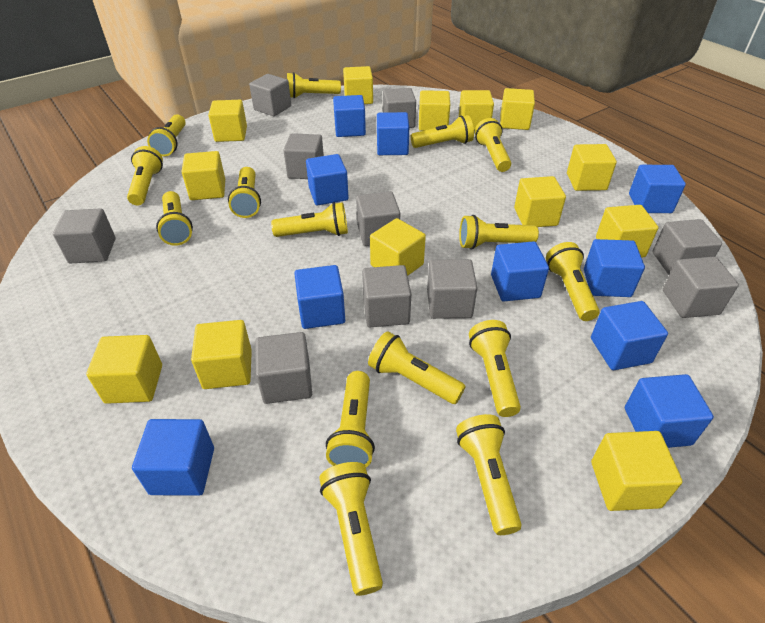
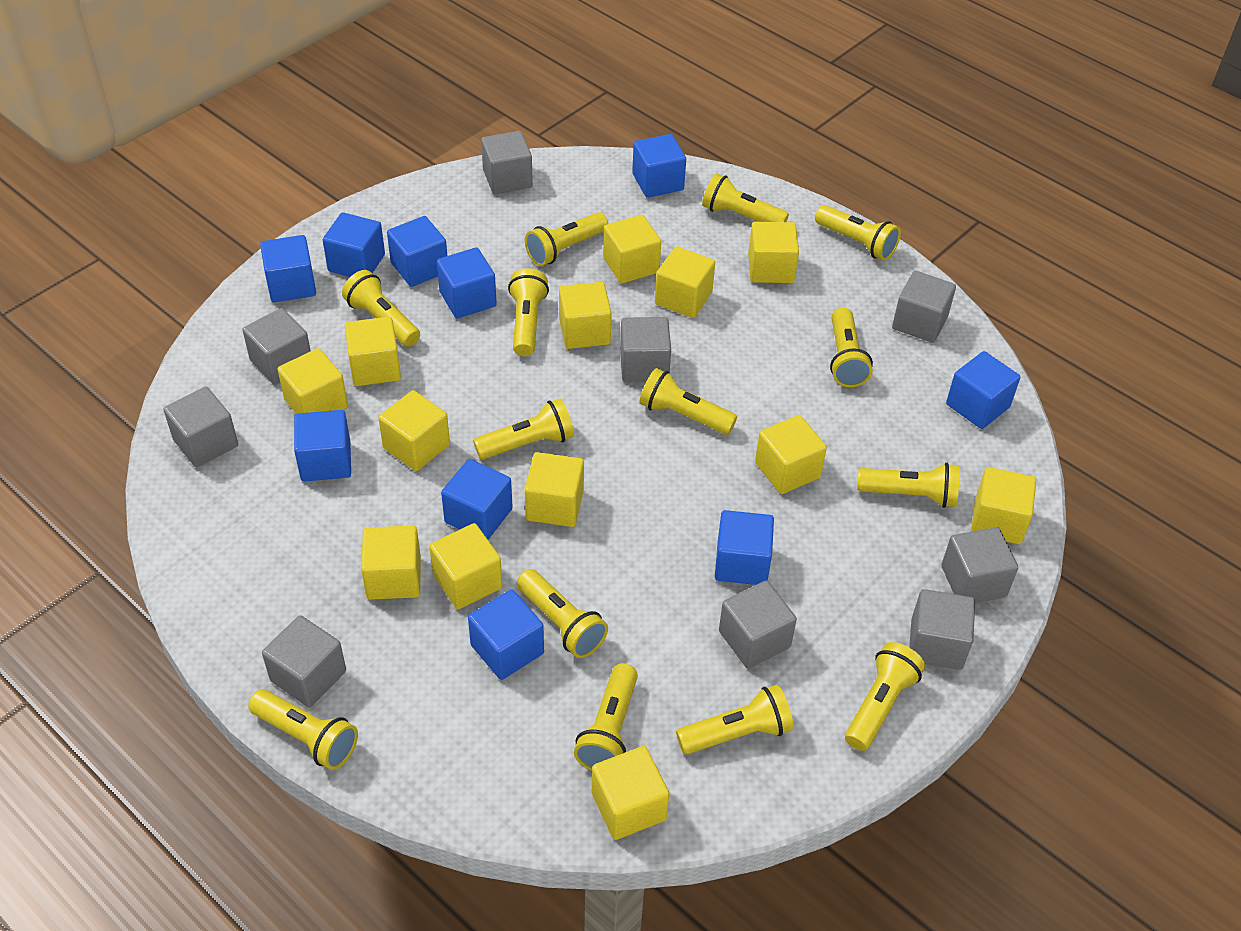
grey cube: 10 -> 9
yellow flashlight: 15 -> 14

